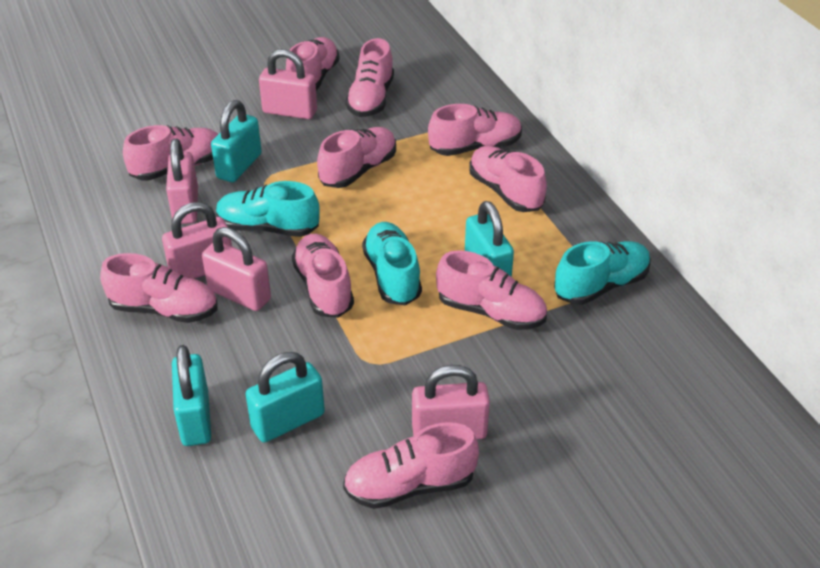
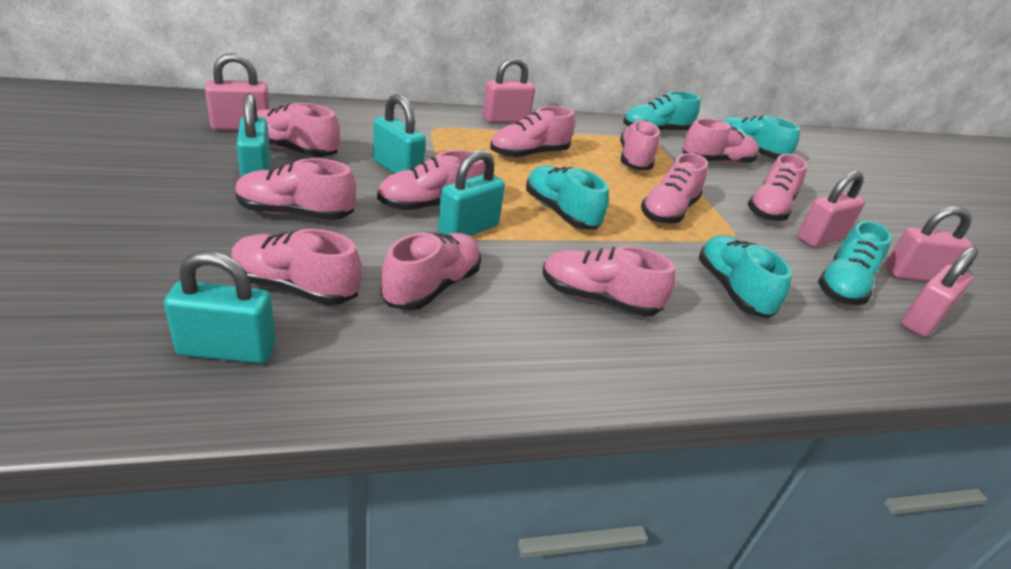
pink shoe: 10 -> 11
turquoise shoe: 3 -> 5

